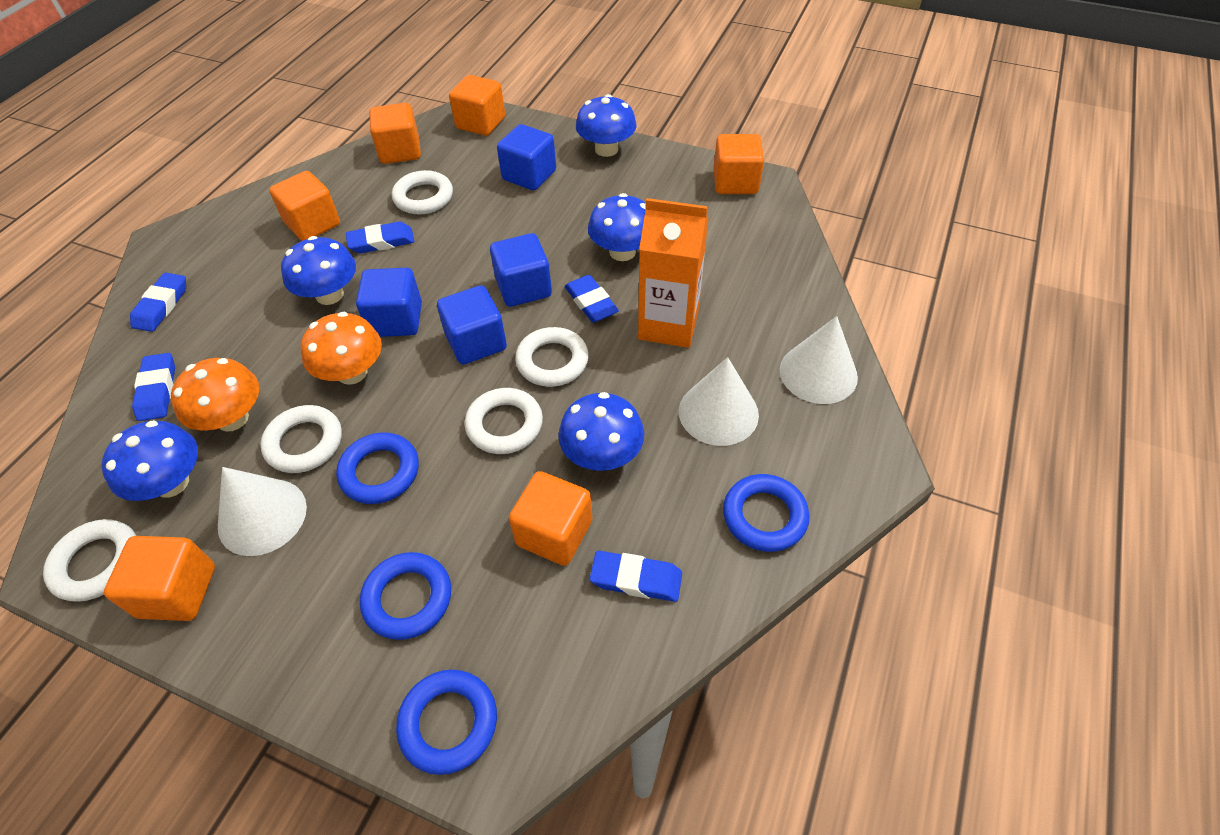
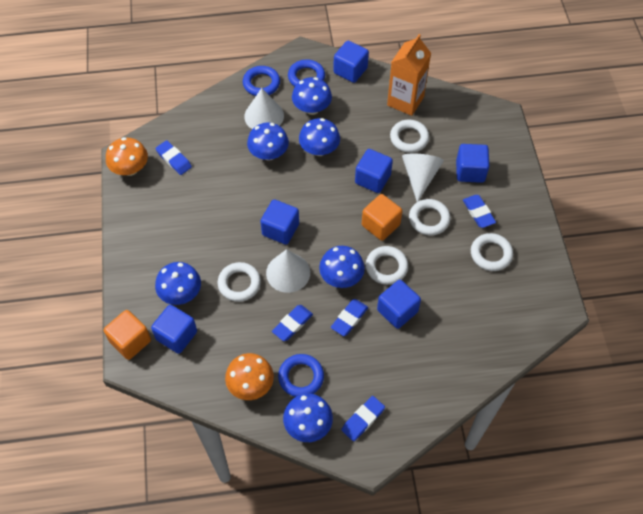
blue cube: 4 -> 6
blue mushroom: 5 -> 6
blue ring: 4 -> 3
orange cube: 6 -> 2

